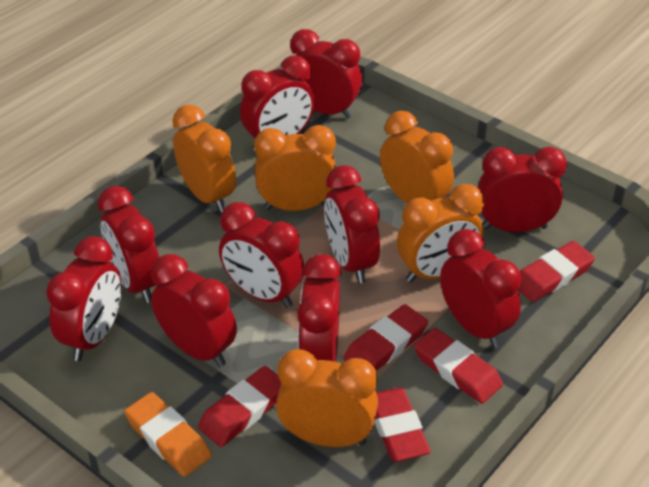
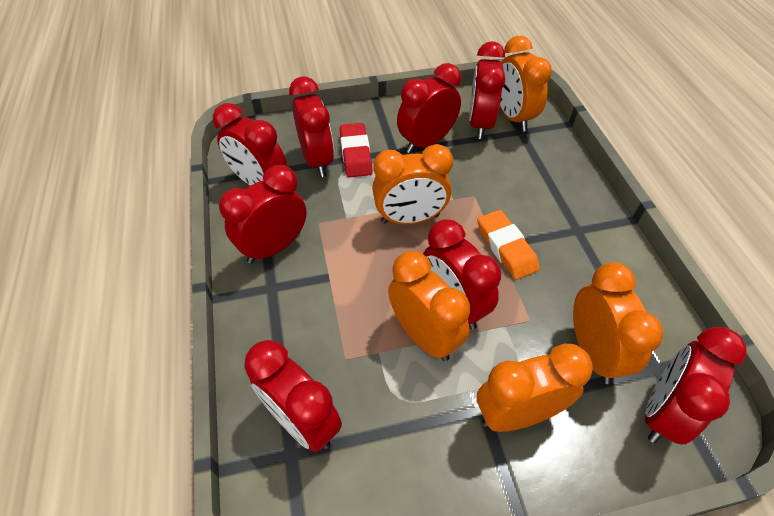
red clock: 10 -> 8
red eraser: 5 -> 1

